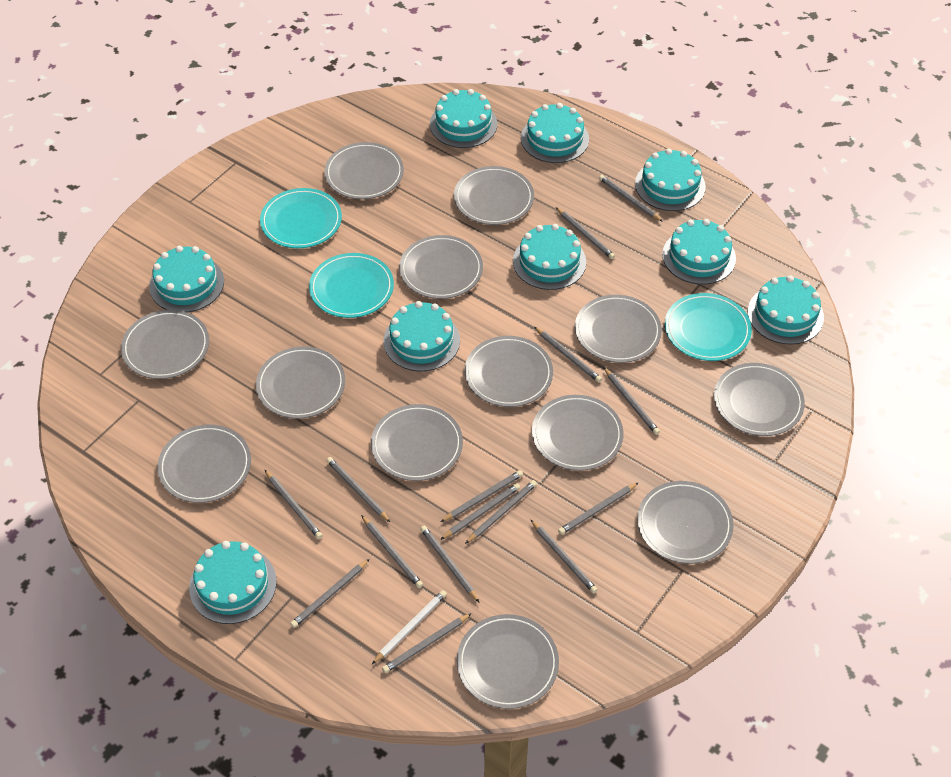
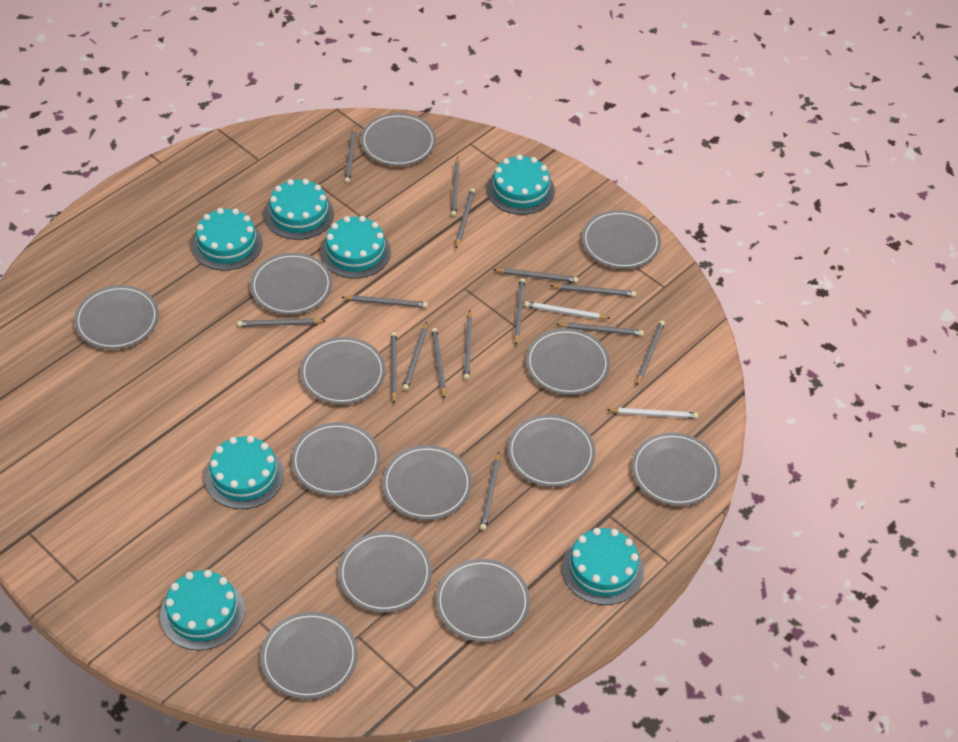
turquoise cake: 9 -> 7
turquoise plate: 3 -> 0
white pencil: 1 -> 2

